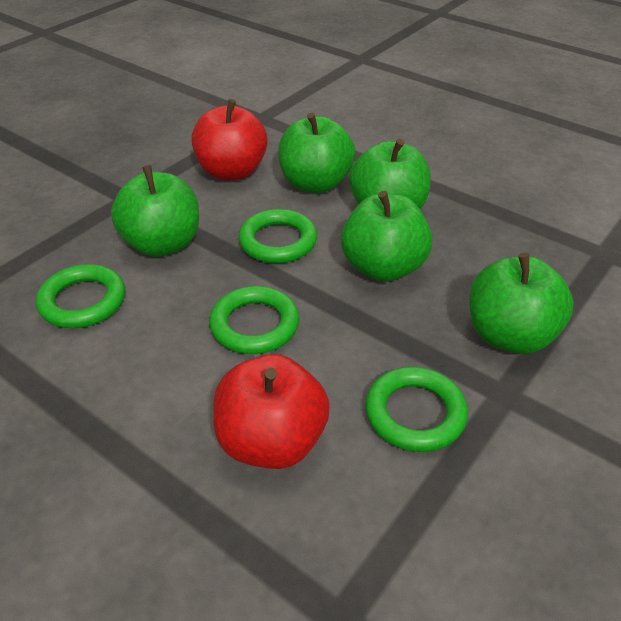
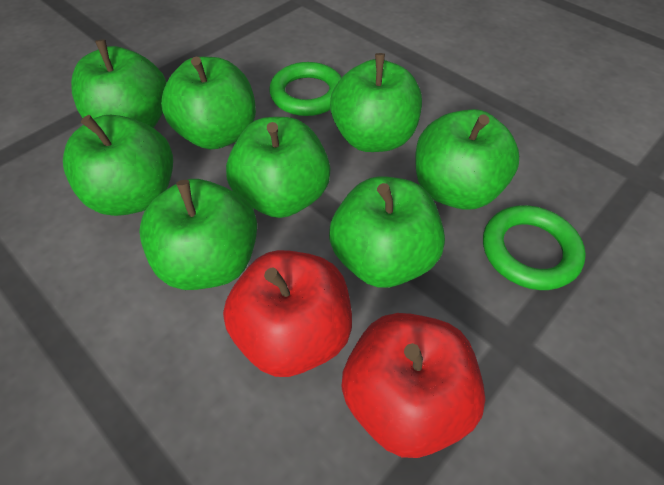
green apple: 5 -> 8
green ring: 4 -> 2

